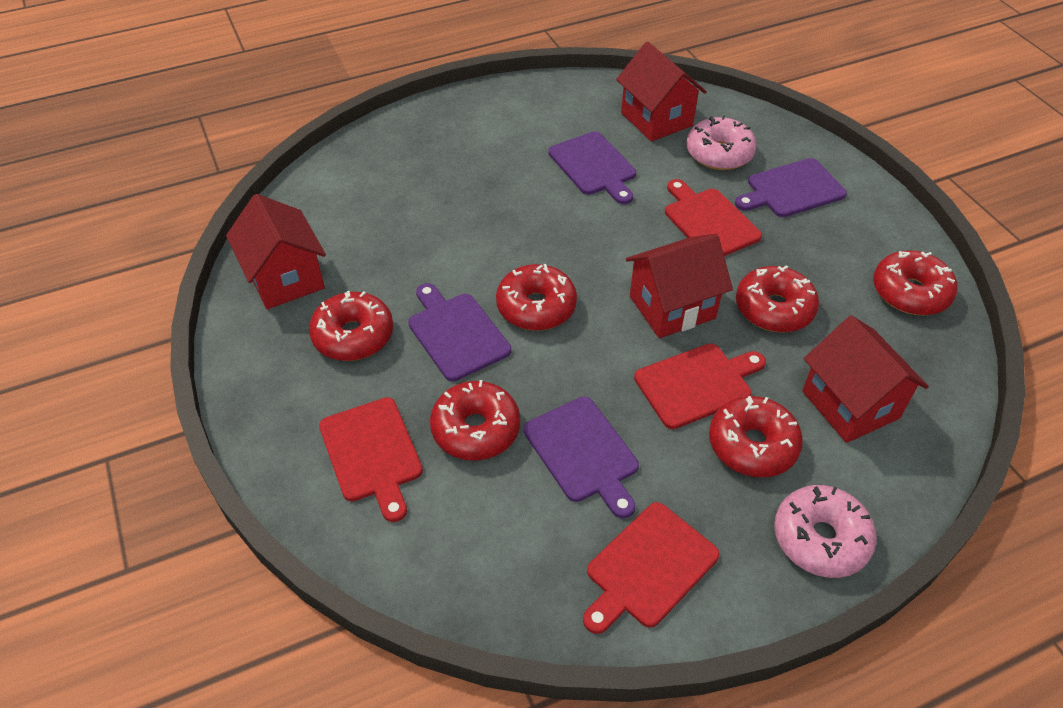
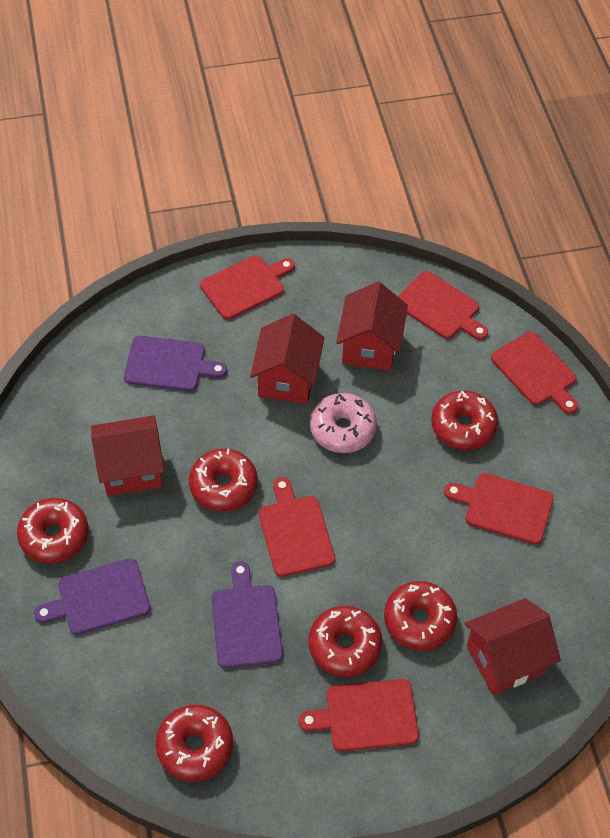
pink donut: 2 -> 1
purple cutting board: 4 -> 3
red cutting board: 4 -> 6

